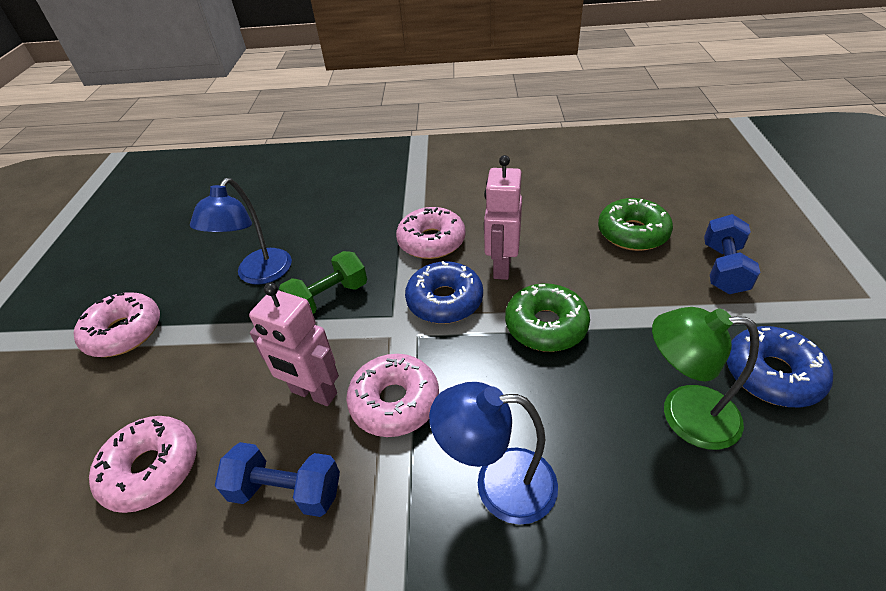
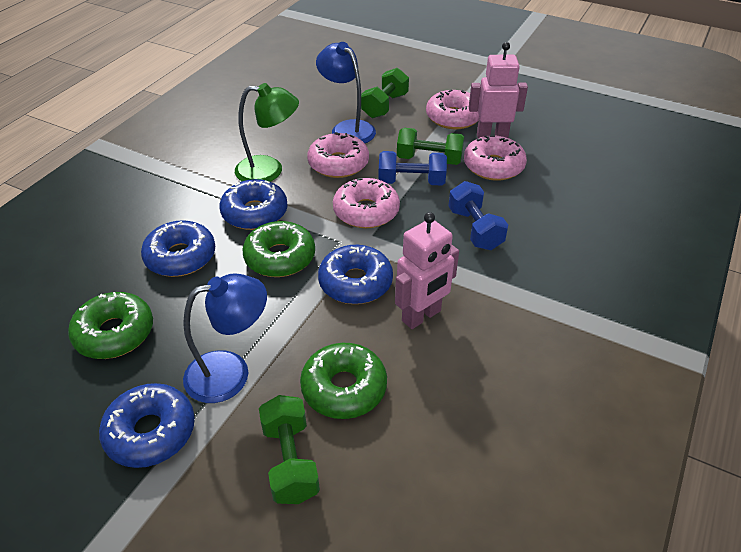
blue donut: 2 -> 4
green donut: 2 -> 3
green dumbbell: 1 -> 3

